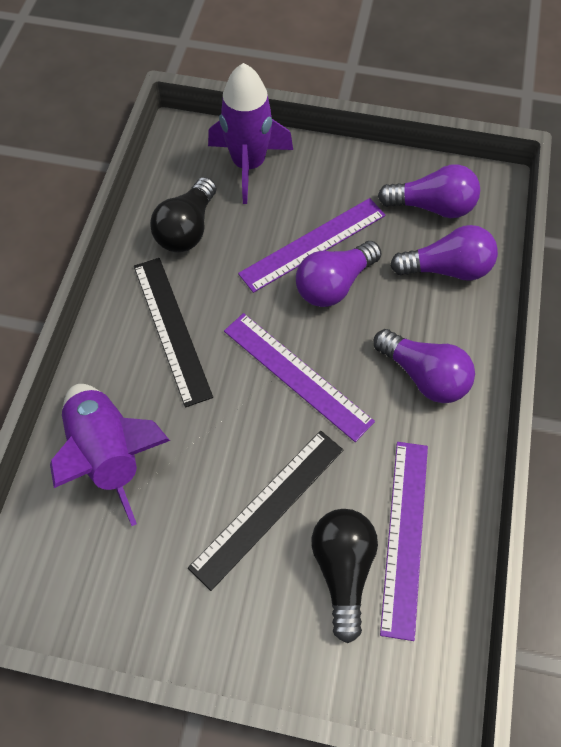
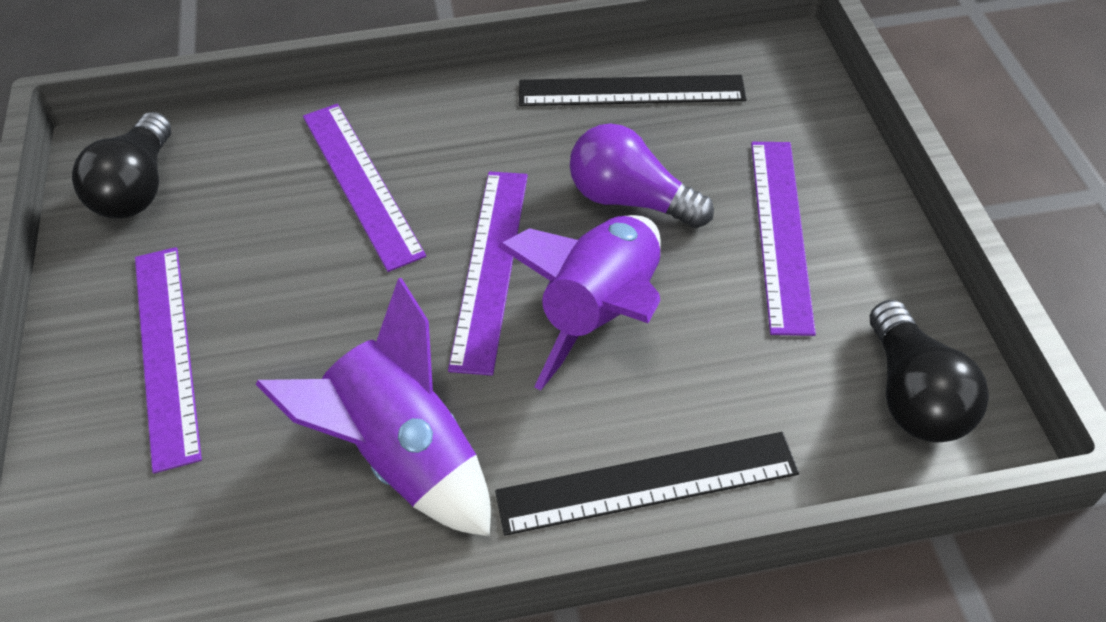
purple light bulb: 4 -> 1
purple ruler: 3 -> 4

